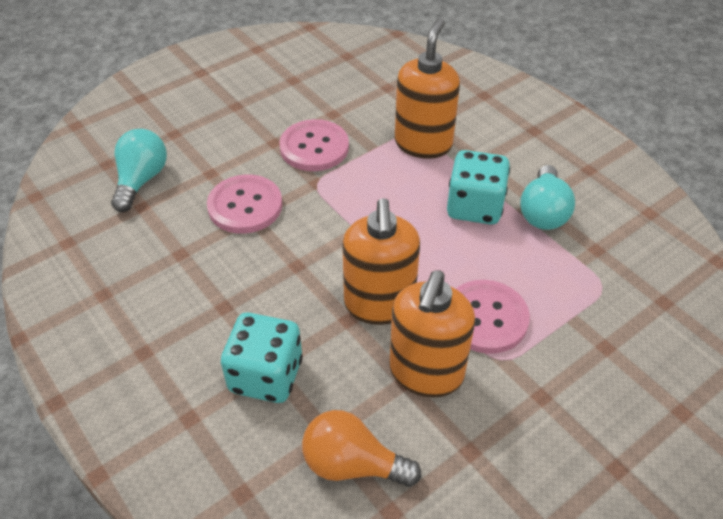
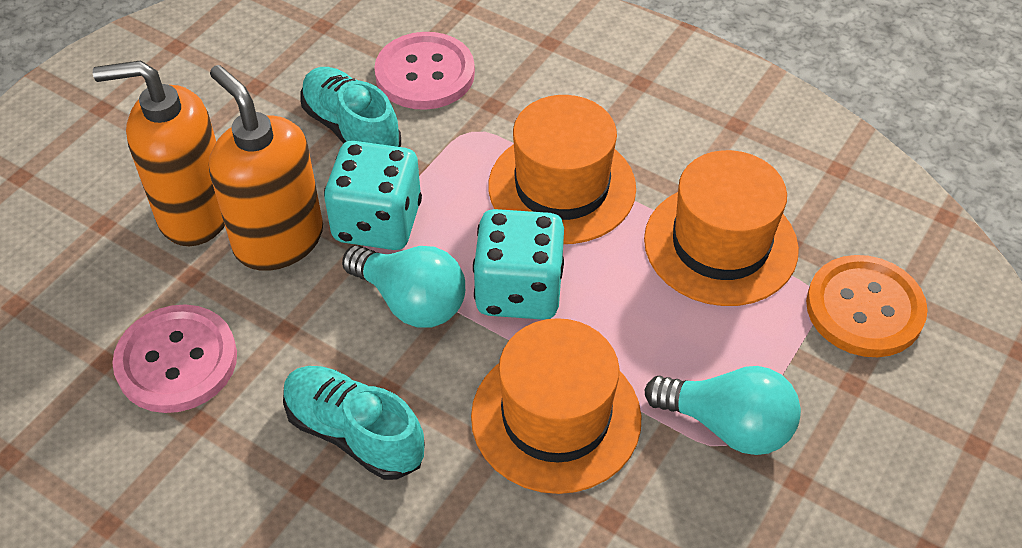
orange button: 0 -> 1
orange hat: 0 -> 3
orange light bulb: 1 -> 0
orange soap dispenser: 3 -> 2
pink button: 3 -> 2
turquoise shoe: 0 -> 2

